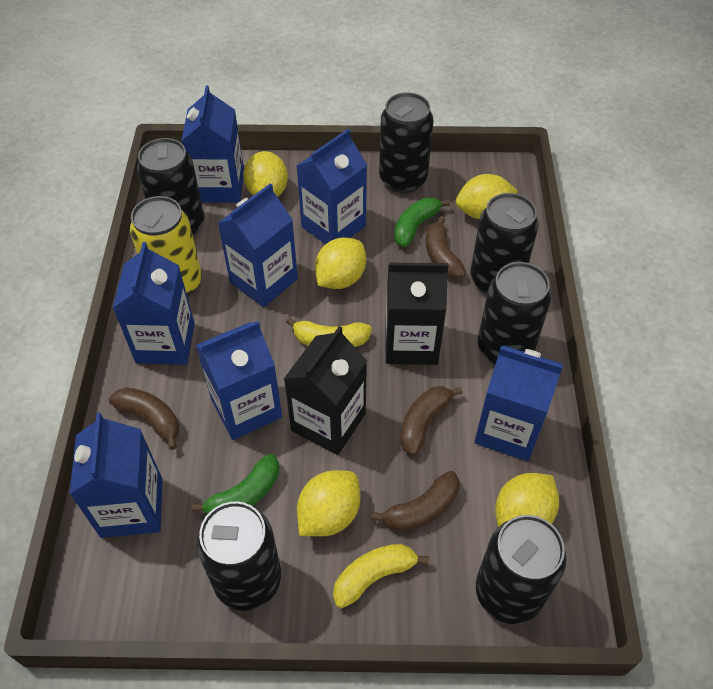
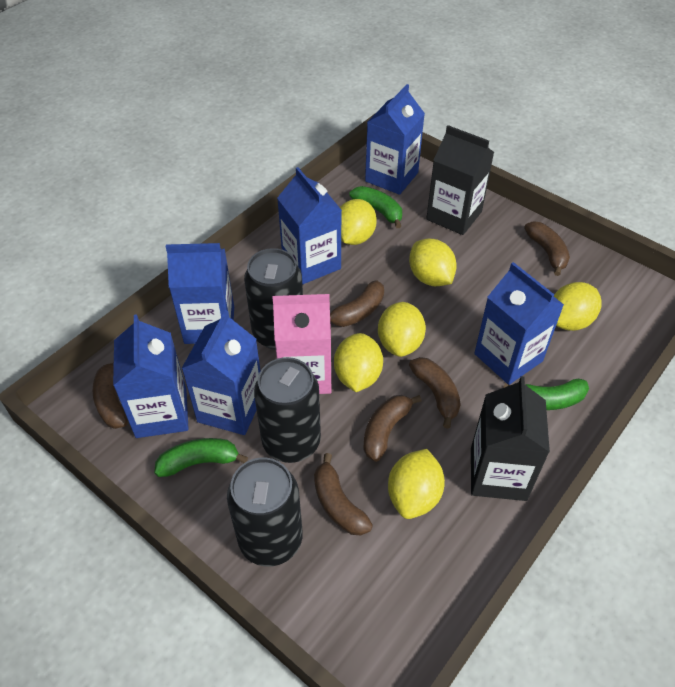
black can: 6 -> 3
blue carton: 7 -> 6
brown banana: 4 -> 6
green banana: 2 -> 3
pink carton: 0 -> 1
yellow banana: 2 -> 0
yellow can: 1 -> 0
yellow lemon: 5 -> 6

